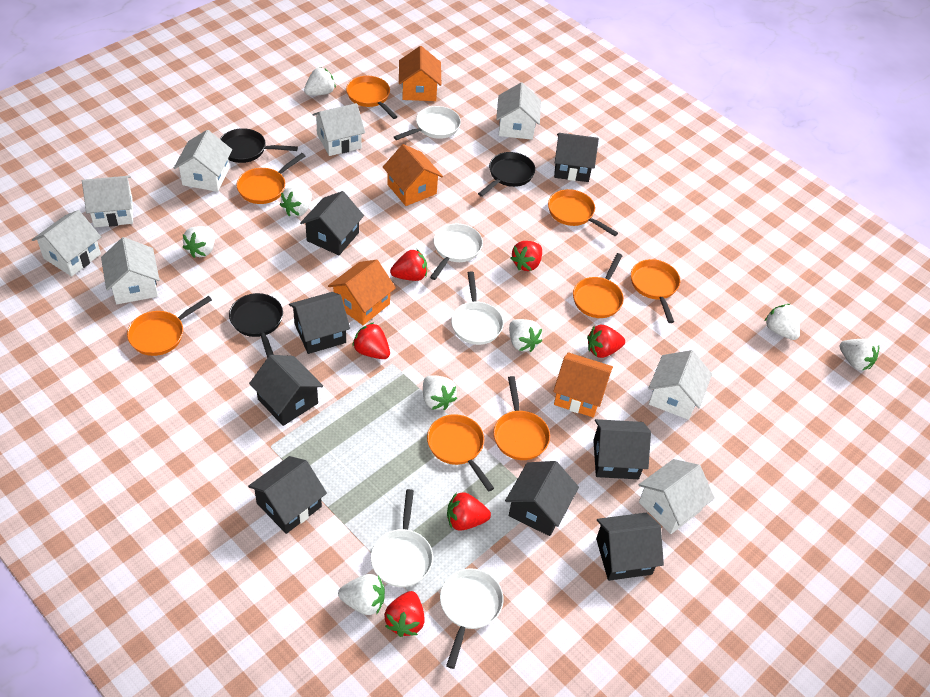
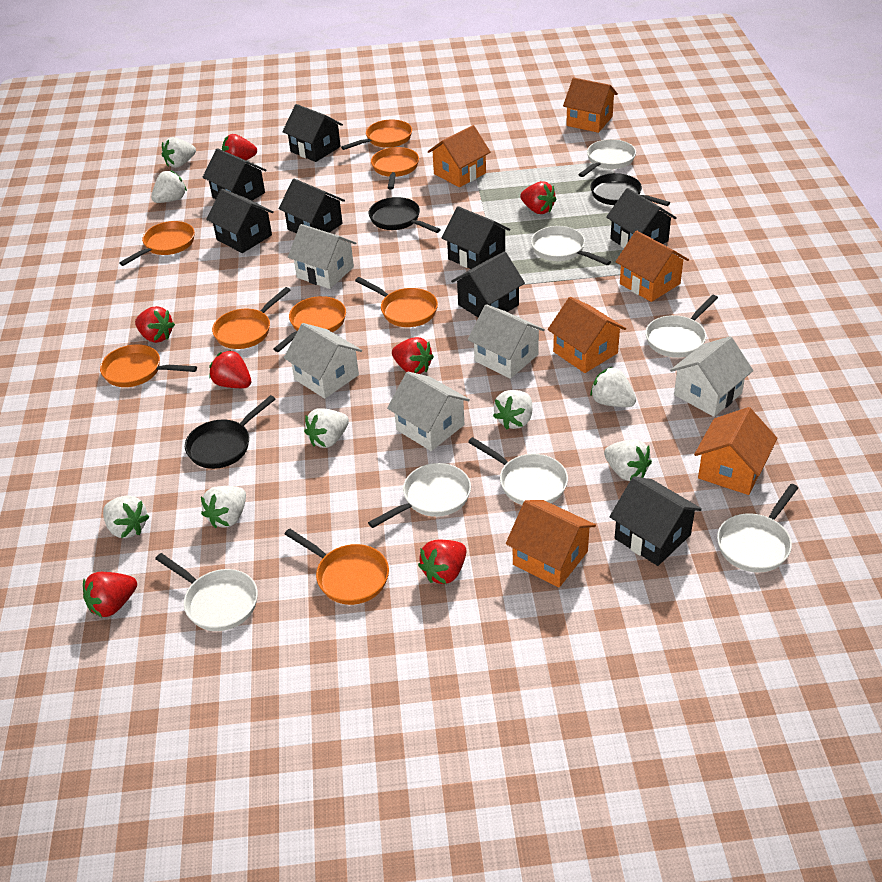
orange house: 4 -> 6
red strawberry: 6 -> 7
white house: 8 -> 5
white pan: 5 -> 7

